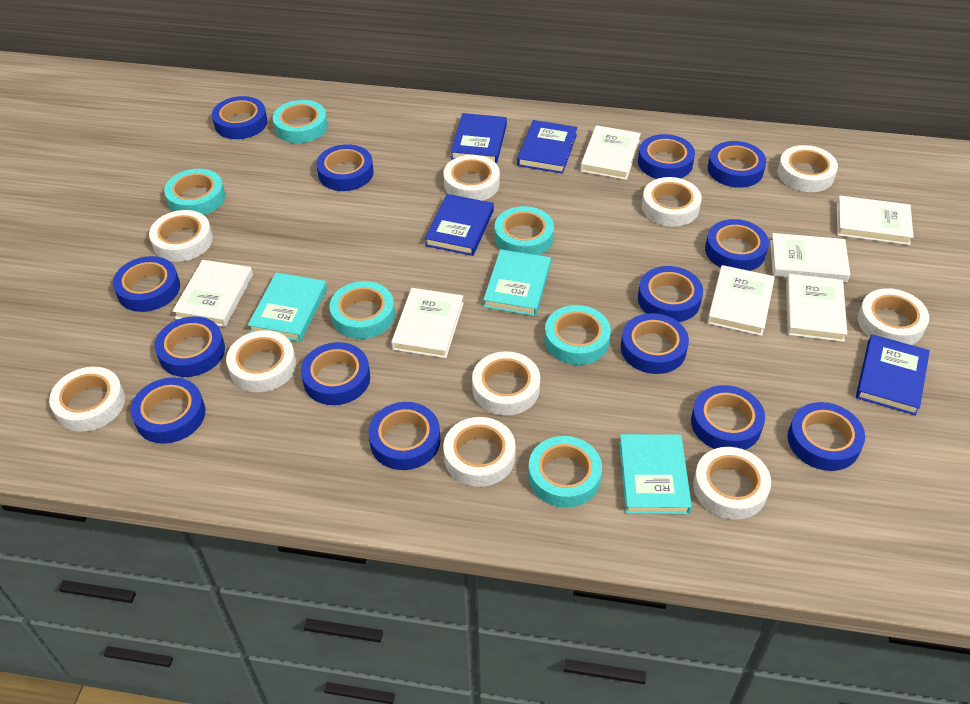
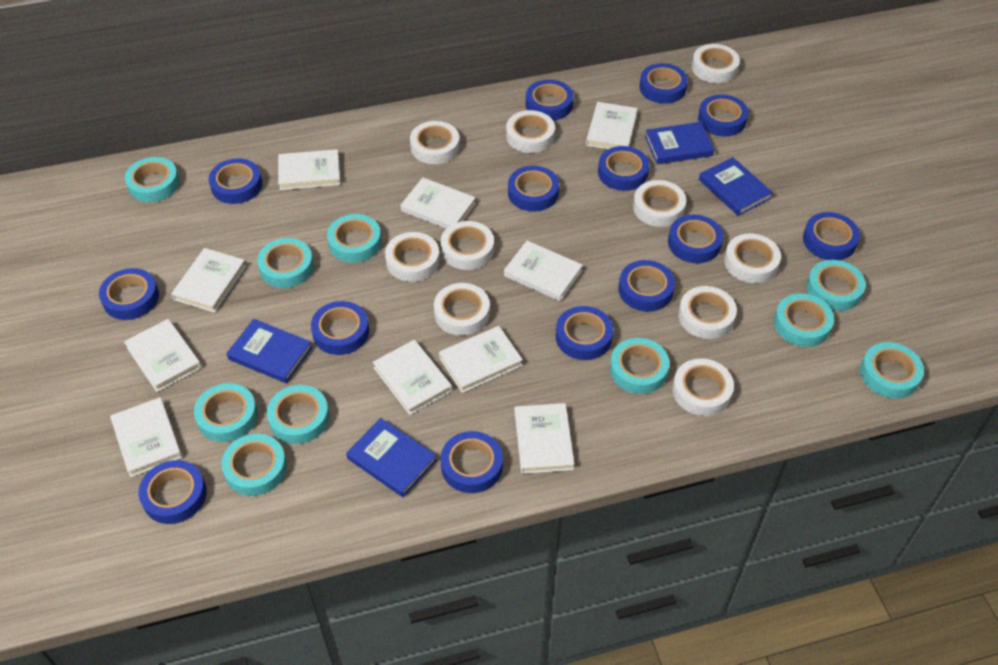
turquoise book: 3 -> 0
turquoise tape: 6 -> 10
white book: 7 -> 10

